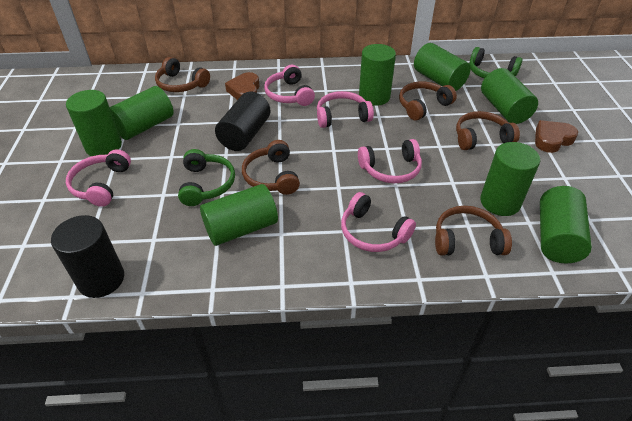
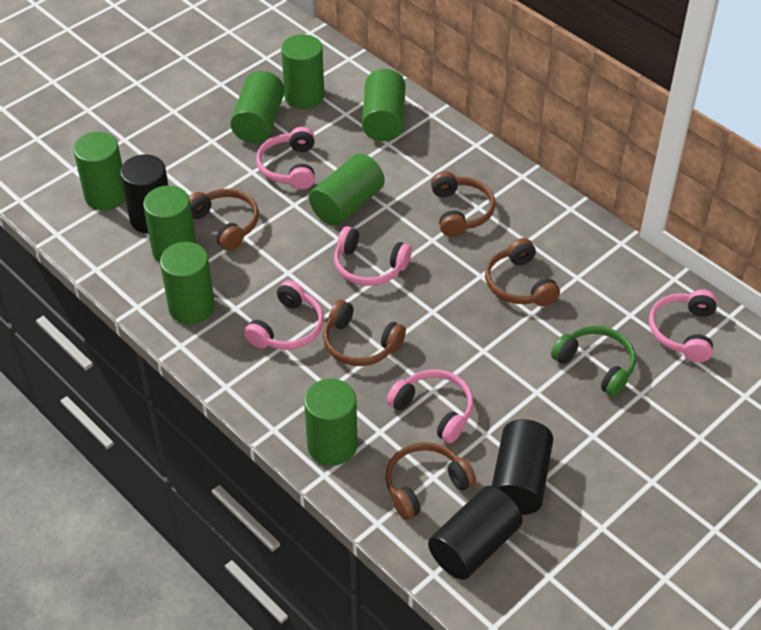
black cylinder: 2 -> 3
brown heart: 2 -> 0
green headphones: 2 -> 1

